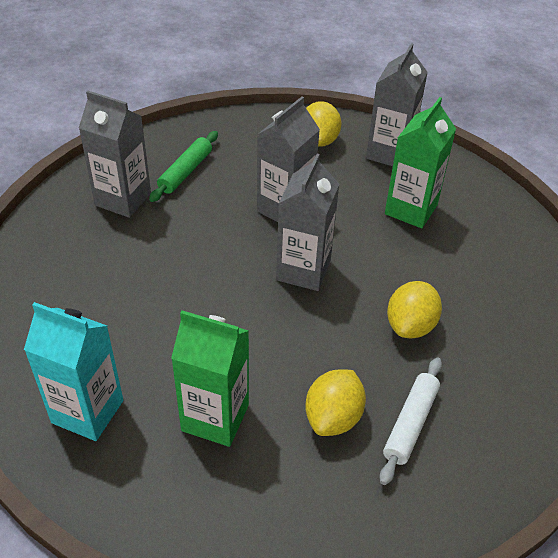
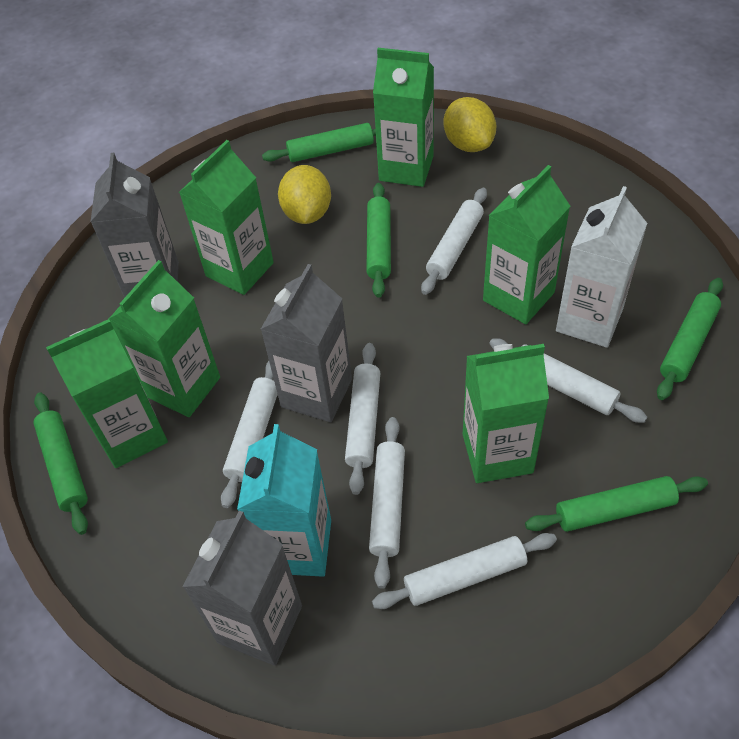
green carton: 2 -> 6
green rolling pin: 1 -> 5
grey carton: 4 -> 3
white carton: 0 -> 1
white rolling pin: 1 -> 6
yellow lemon: 3 -> 2

